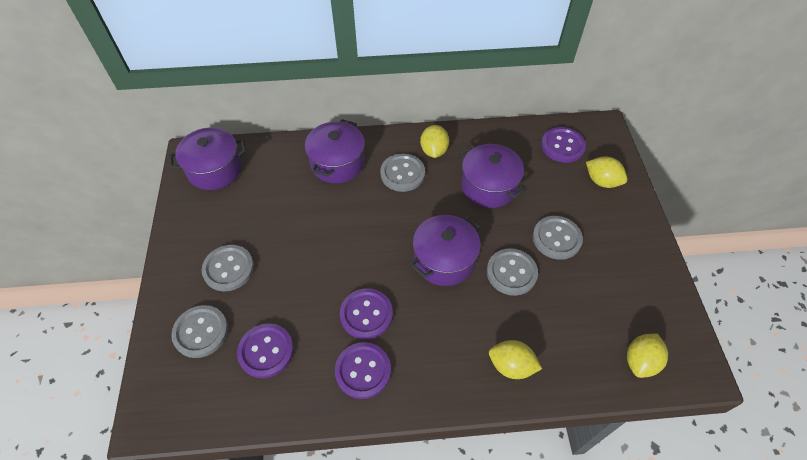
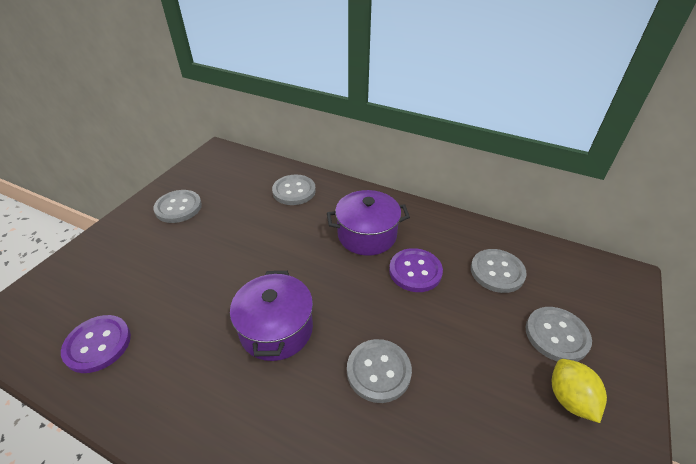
purple button: 4 -> 2
purple pot: 4 -> 2
yellow lemon: 4 -> 1

